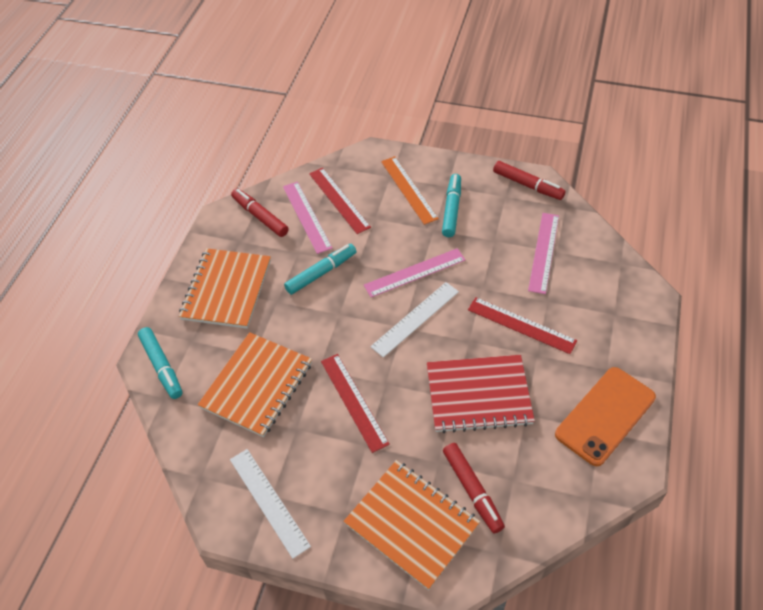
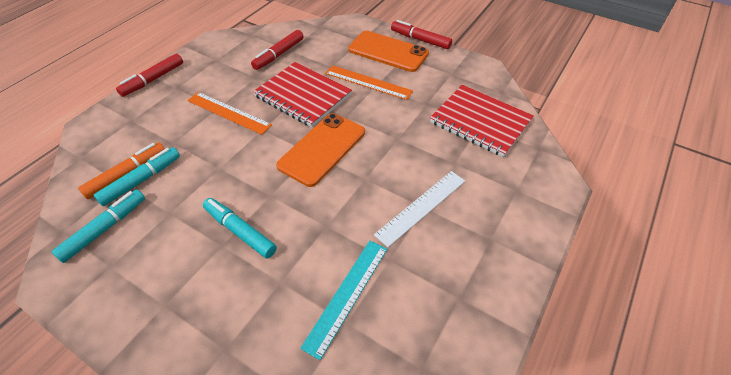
orange marker: 0 -> 1
orange notebook: 3 -> 0
orange phone: 1 -> 2
orange ruler: 1 -> 2
pink ruler: 3 -> 0
red notebook: 1 -> 2
red ruler: 3 -> 0
turquoise ruler: 0 -> 1
white ruler: 2 -> 1

